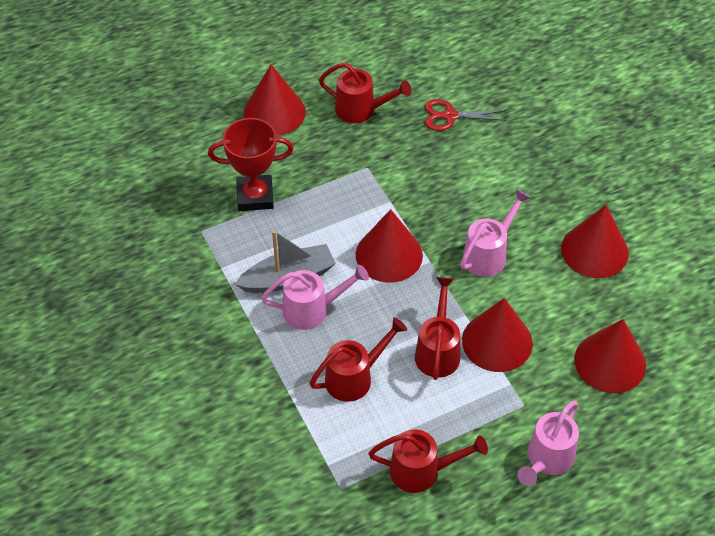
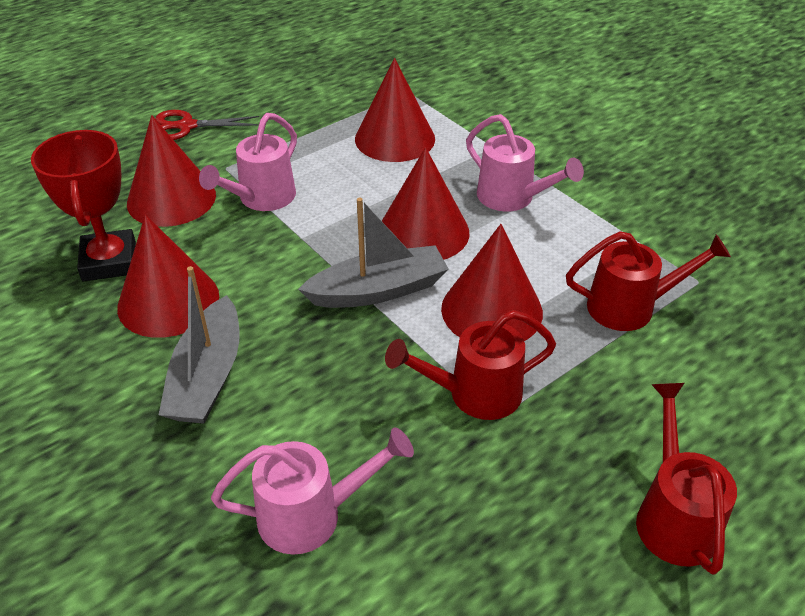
grey boat: 1 -> 2
red watering can: 4 -> 3

